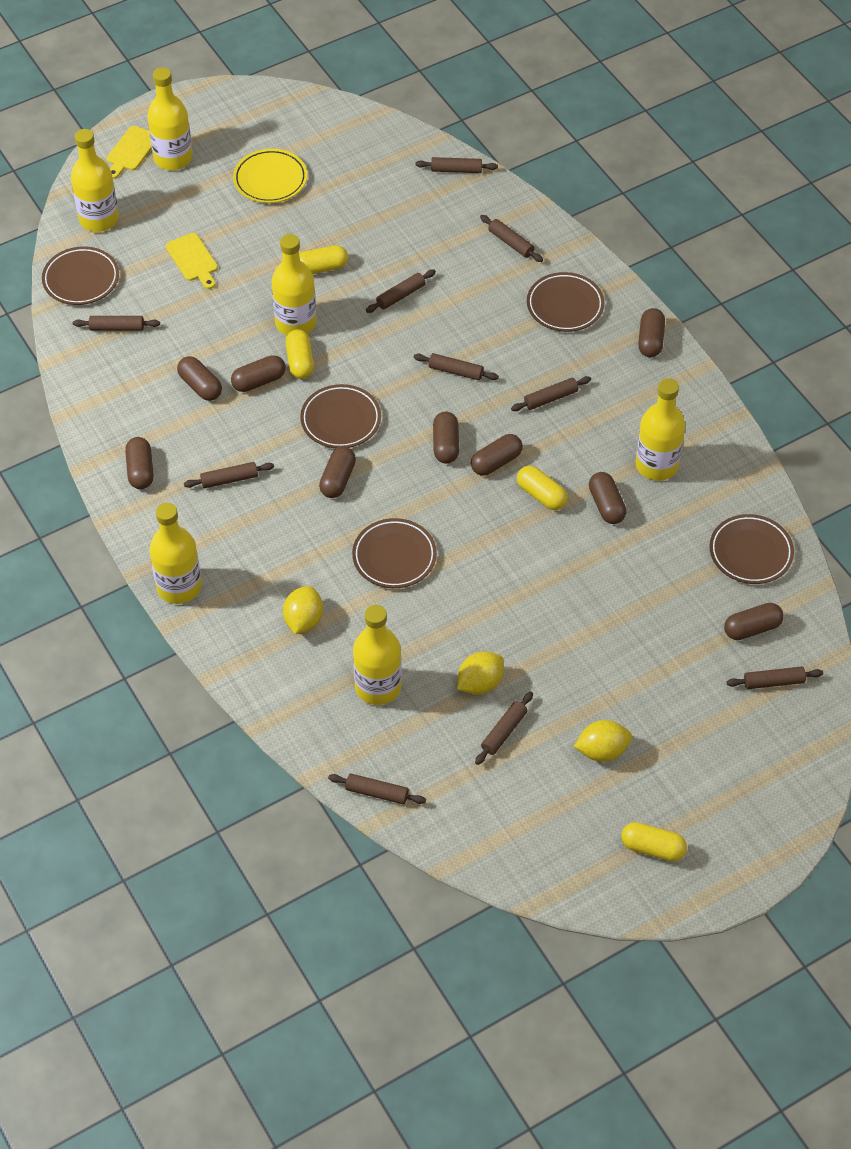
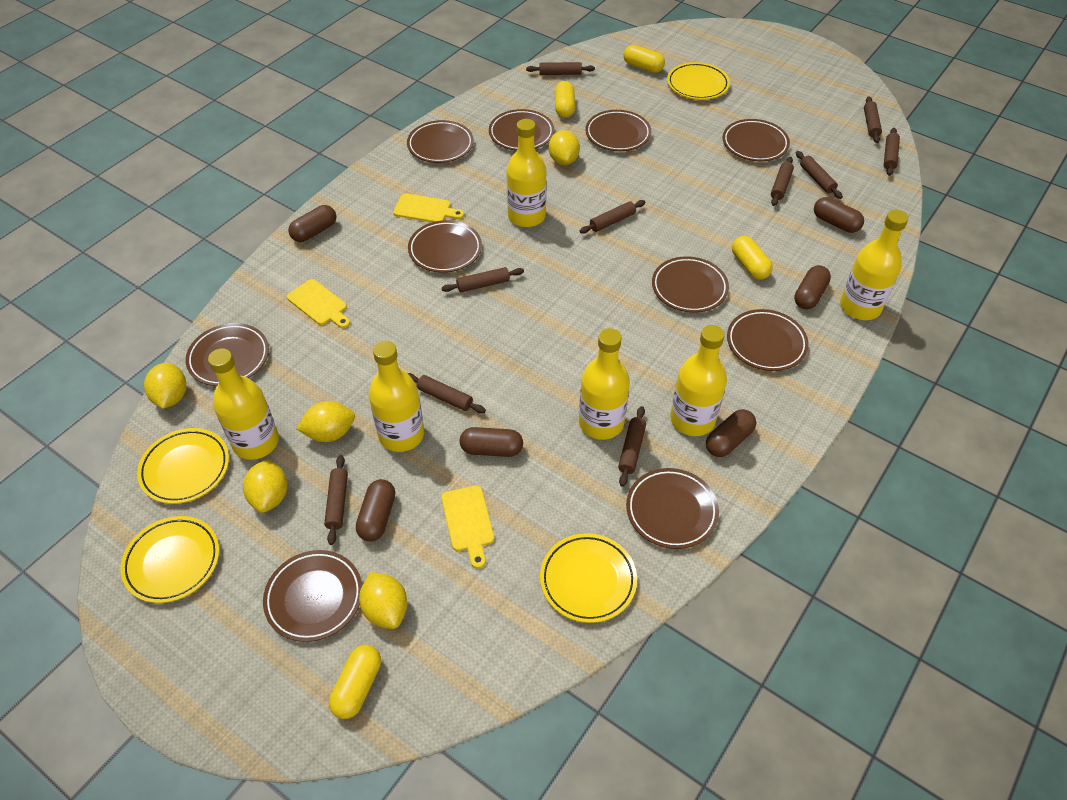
brown capsule: 9 -> 6
brown plate: 5 -> 10
yellow cutting board: 2 -> 3
yellow lemon: 3 -> 5
yellow plate: 1 -> 4

